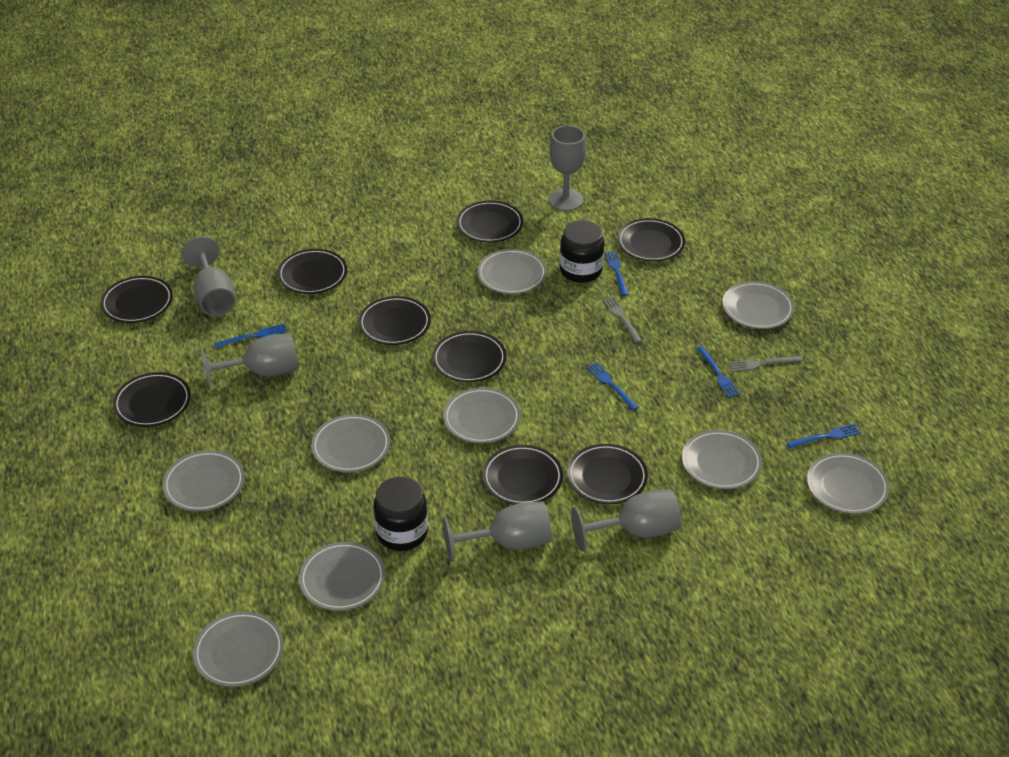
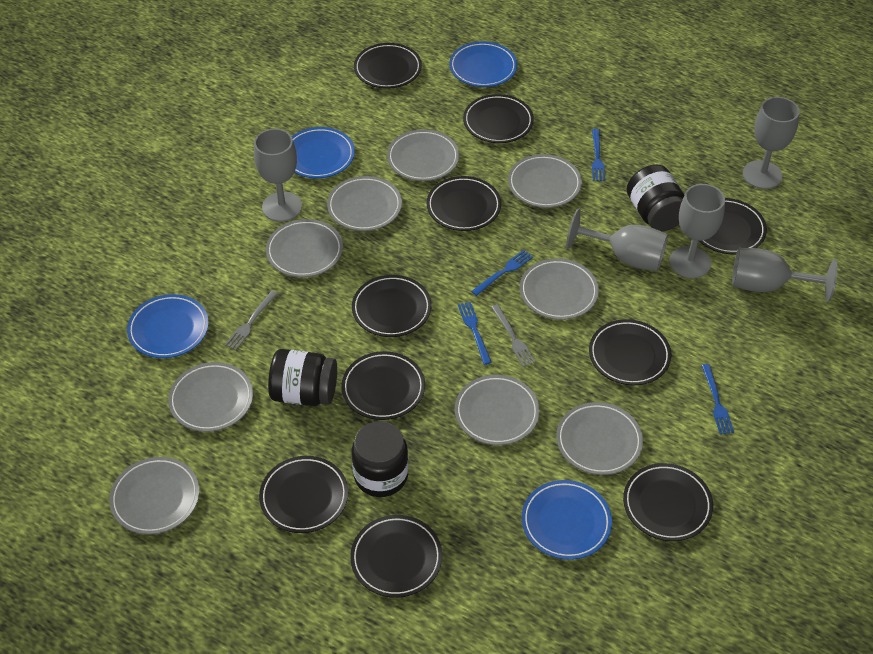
black jar: 2 -> 3
black plate: 9 -> 10
blue fork: 5 -> 4
blue plate: 0 -> 4

